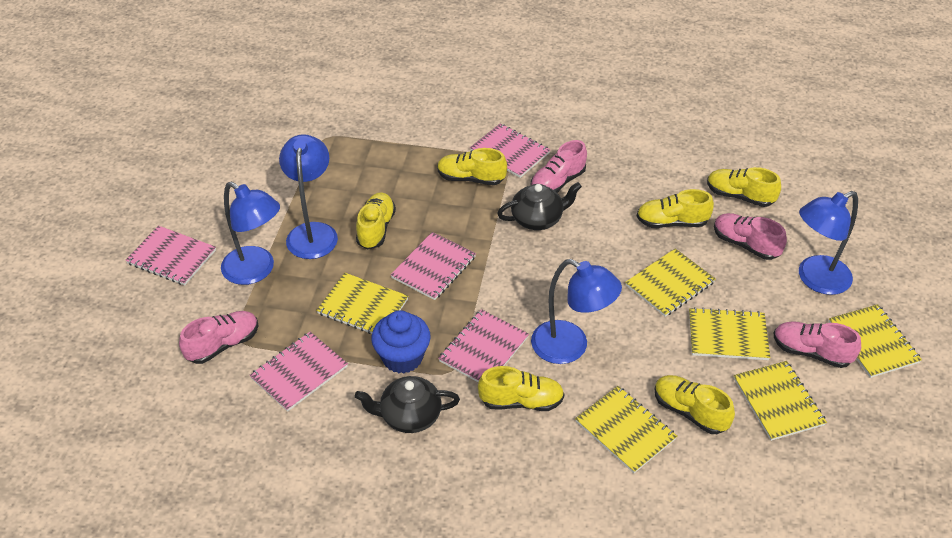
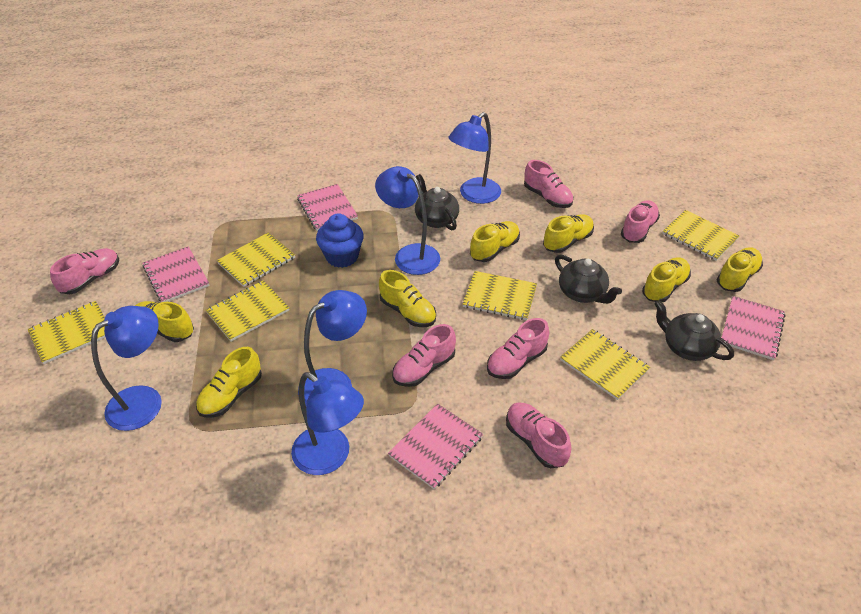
black teapot: 2 -> 3
blue lamp: 4 -> 5
pink notebook: 5 -> 4
pink shoe: 4 -> 6
yellow shoe: 6 -> 7

